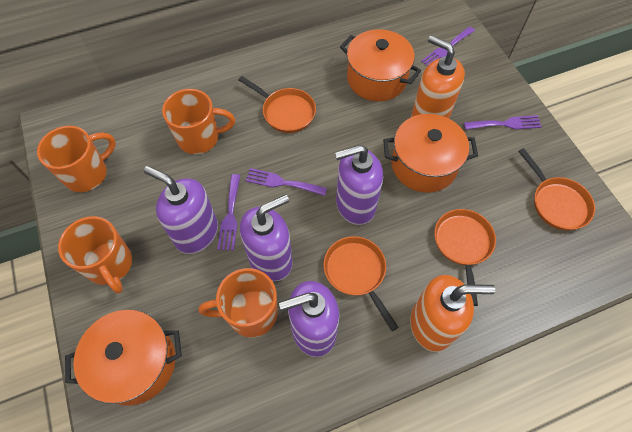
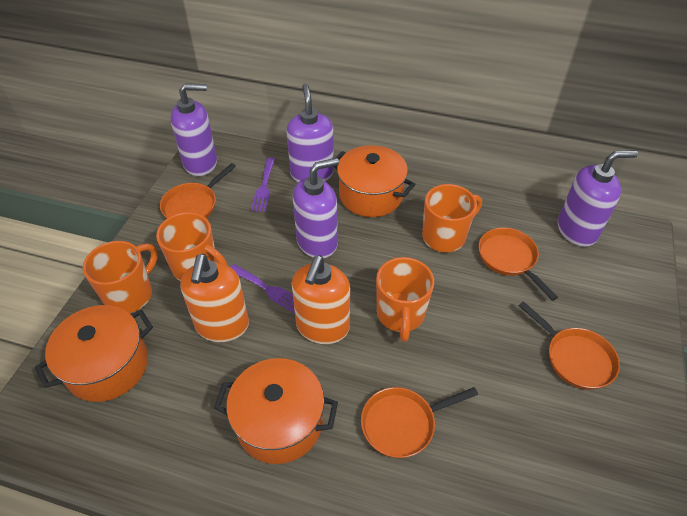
purple fork: 4 -> 2

